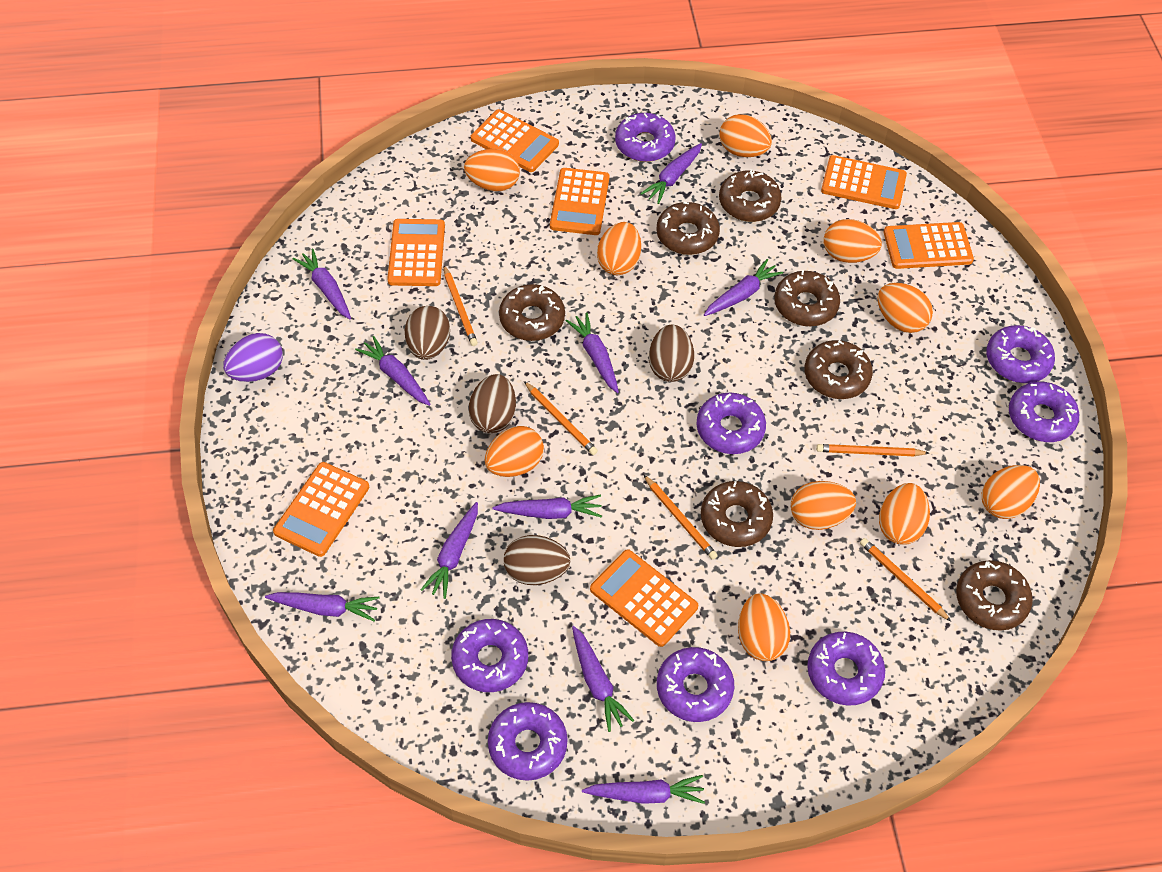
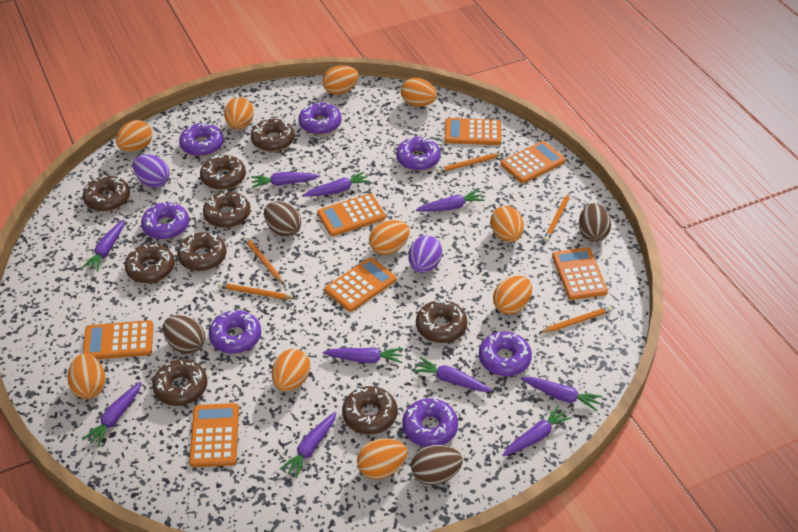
brown donut: 7 -> 9
purple donut: 8 -> 7
purple egg: 1 -> 2

